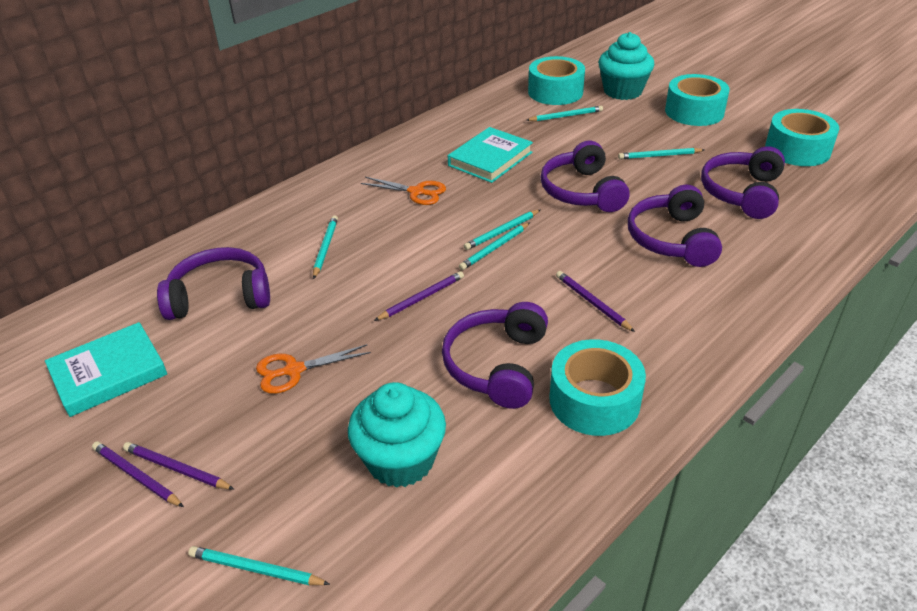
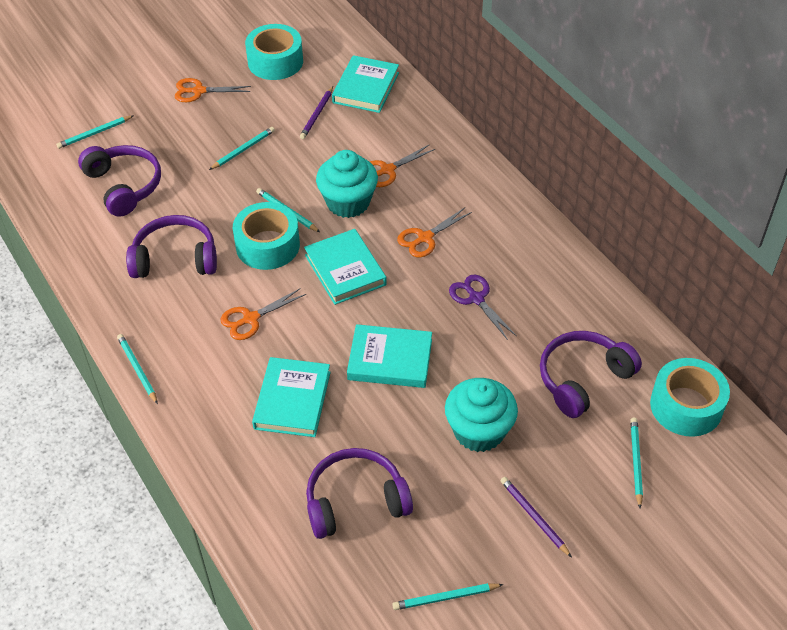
orange scissors: 2 -> 4
purple headphones: 5 -> 4
purple pencil: 4 -> 2
purple scissors: 0 -> 1
turquoise book: 2 -> 4
turquoise tape: 4 -> 3

